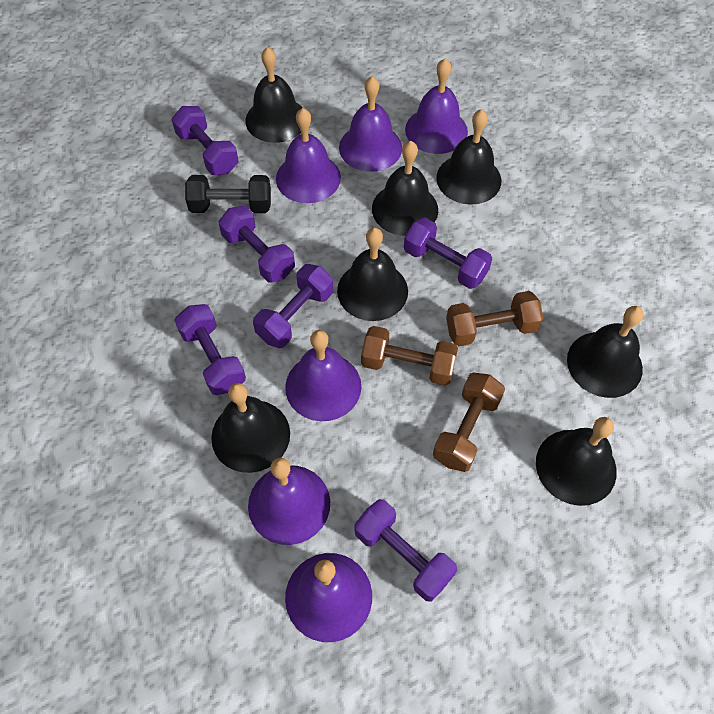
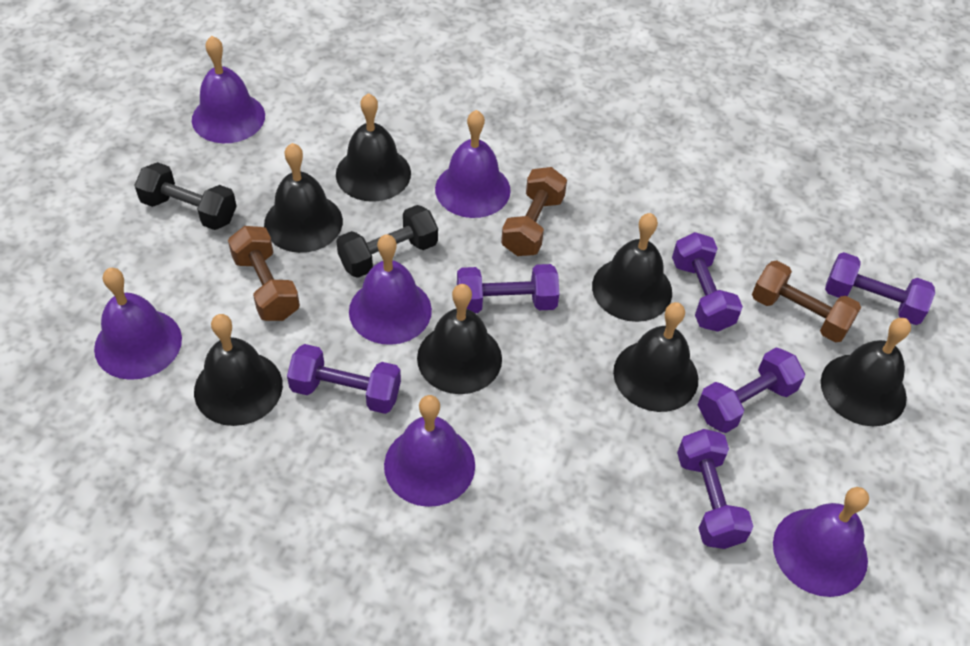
black dumbbell: 1 -> 2

